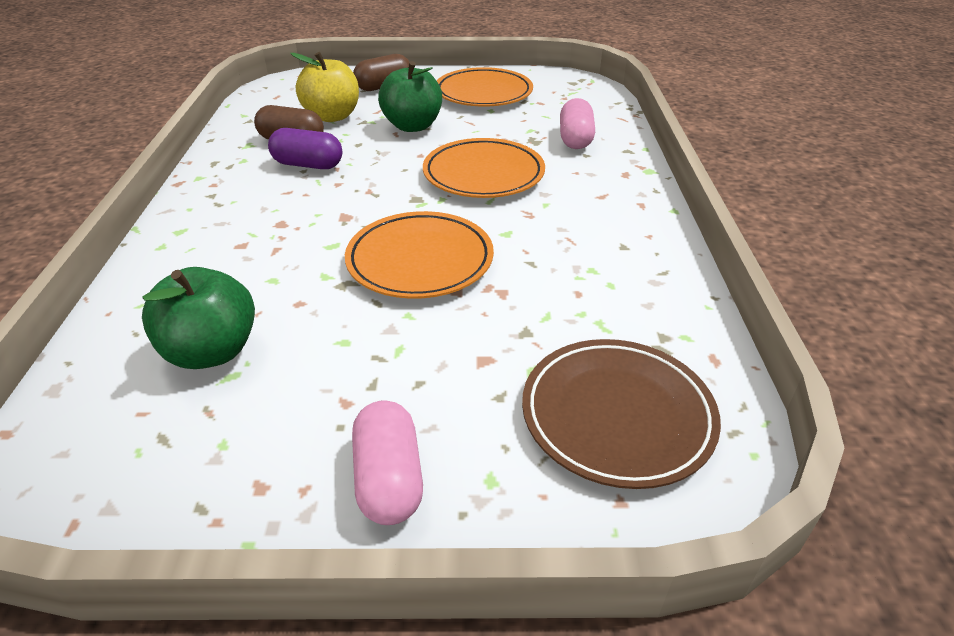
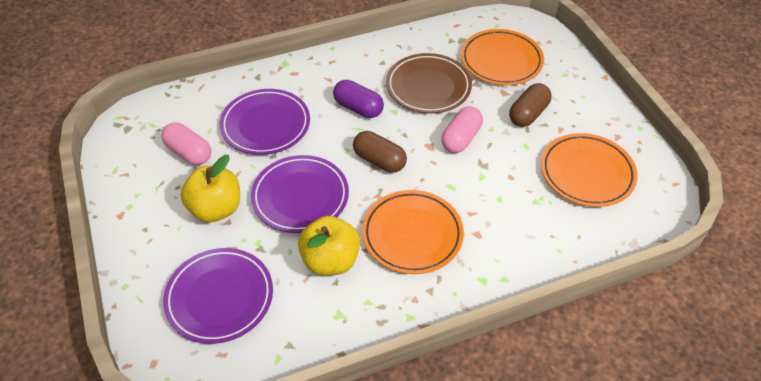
green apple: 2 -> 0
purple plate: 0 -> 3
yellow apple: 1 -> 2

